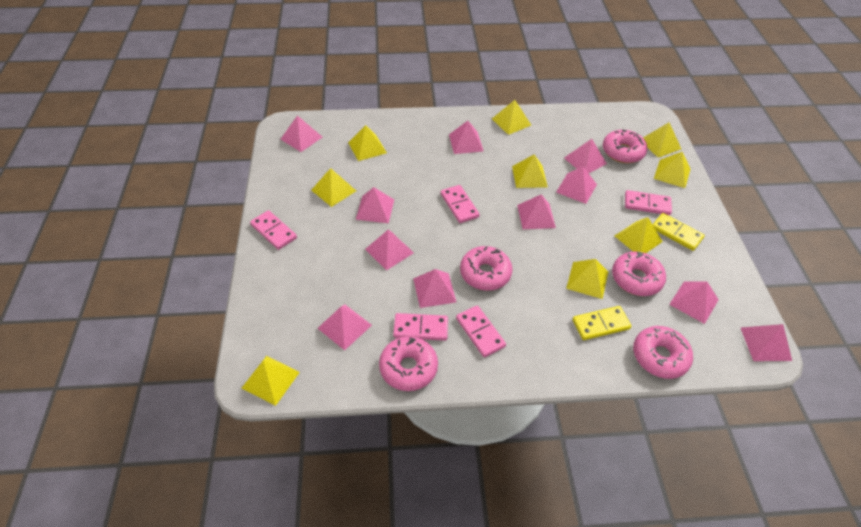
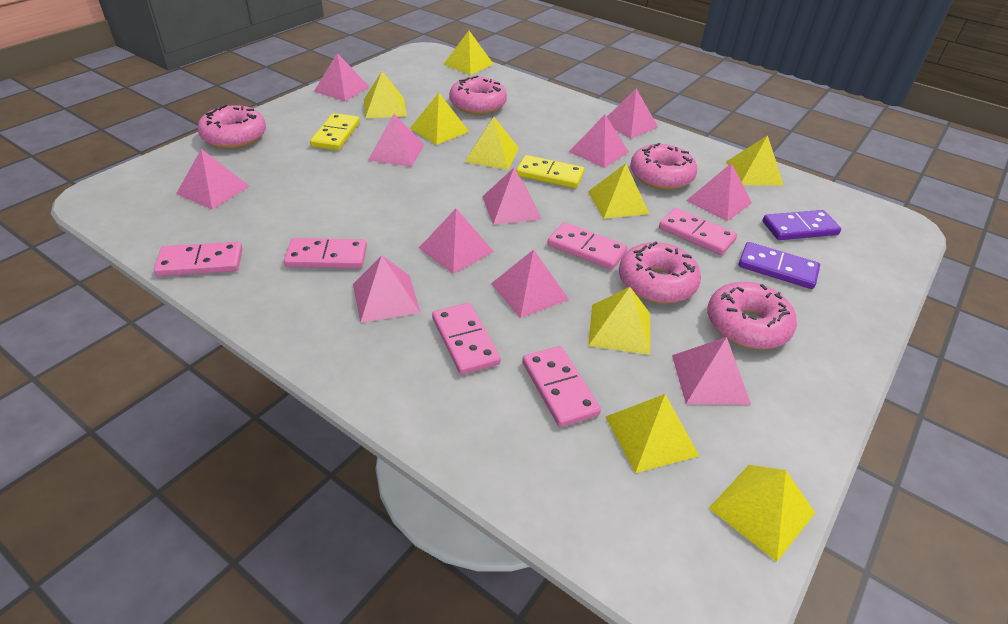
pink domino: 5 -> 6
purple domino: 0 -> 2

